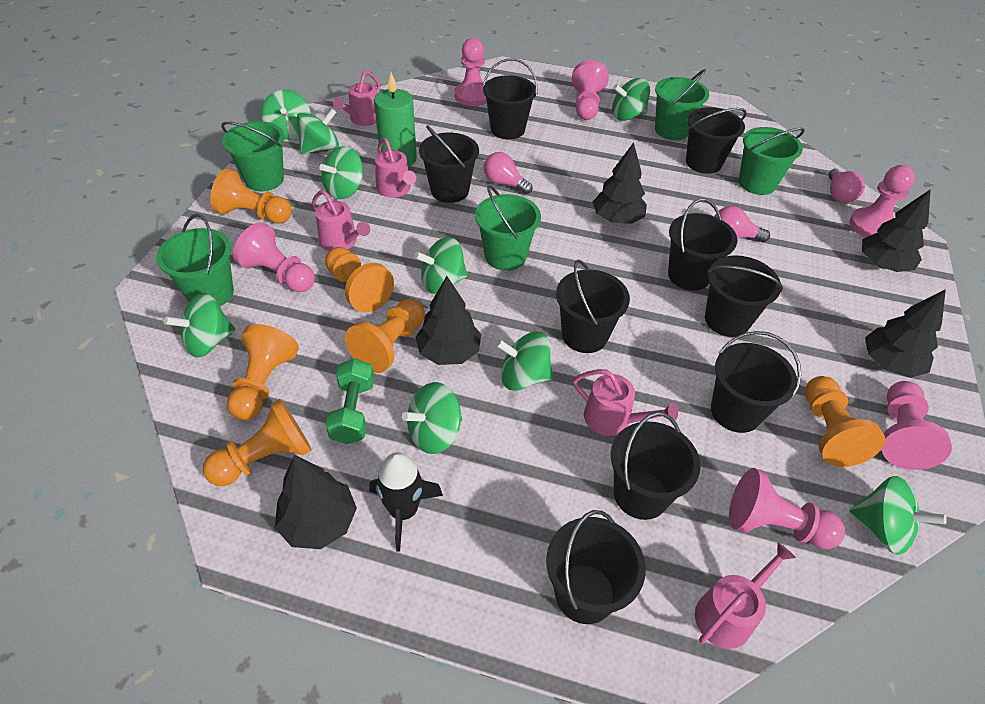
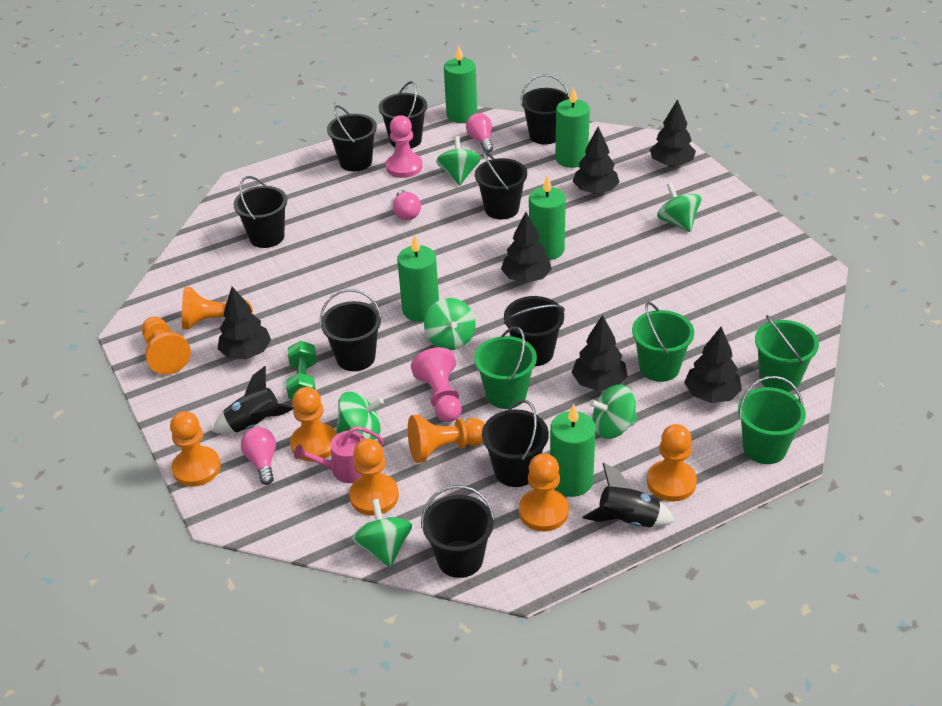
black rocket: 1 -> 2
black tree: 5 -> 6
green bucket: 5 -> 4
green candle: 1 -> 5
green spinning top: 9 -> 6
orange pawn: 6 -> 8
pink pawn: 6 -> 2
pink watering can: 5 -> 1

